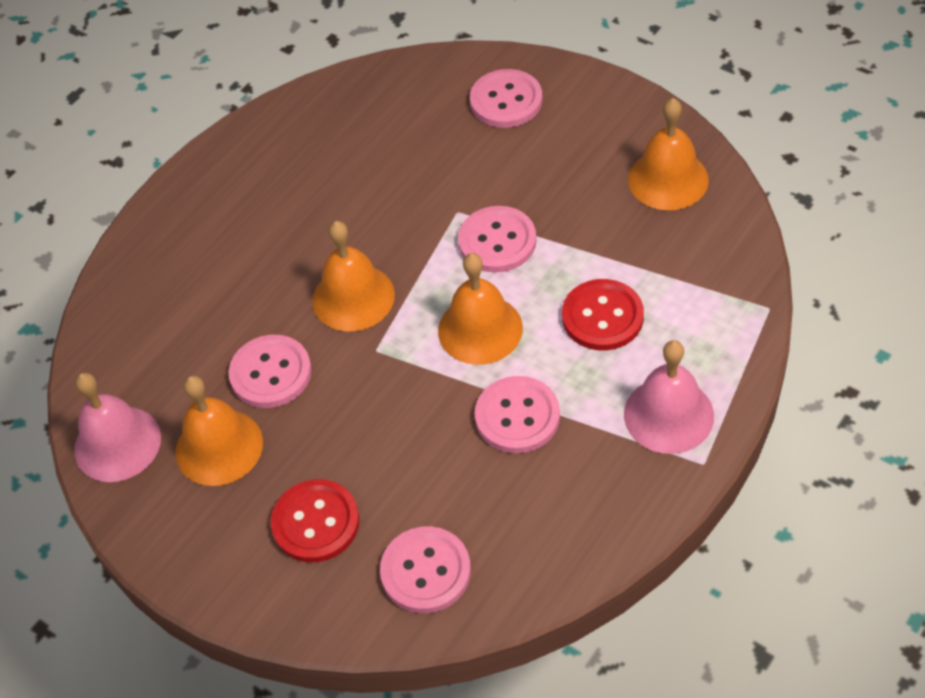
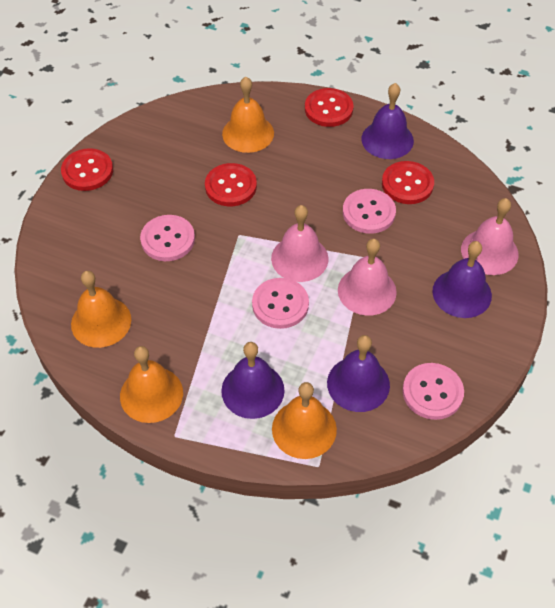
pink bell: 2 -> 3
pink button: 5 -> 4
purple bell: 0 -> 4
red button: 2 -> 4

